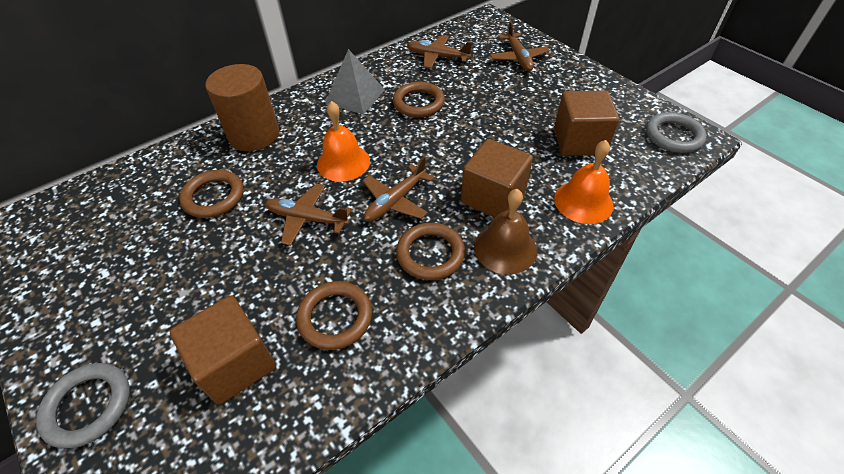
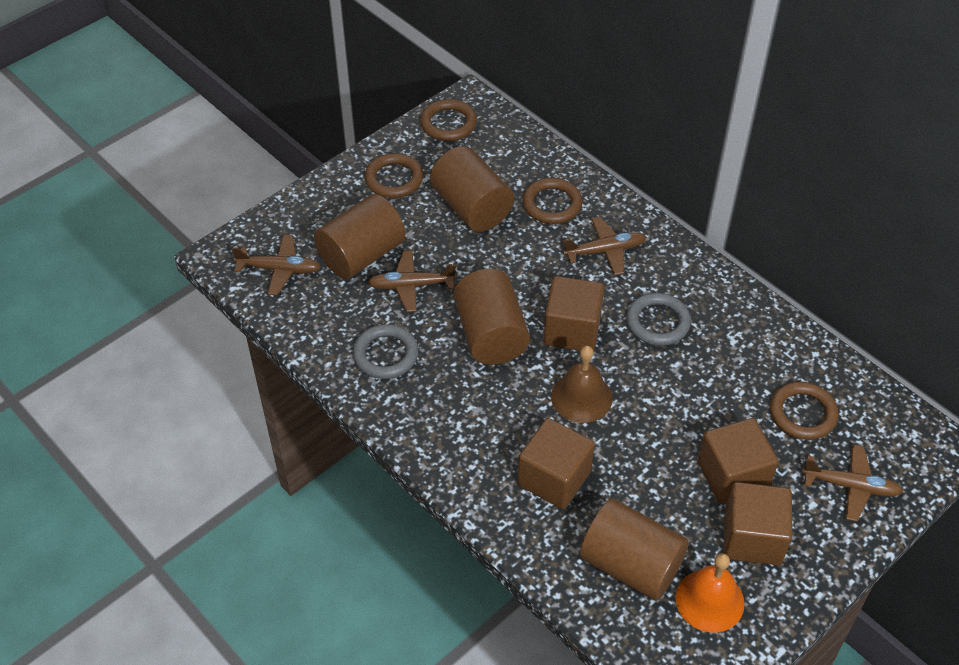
brown cube: 3 -> 4
brown cylinder: 1 -> 4
grey pyramid: 1 -> 0
orange bell: 2 -> 1

